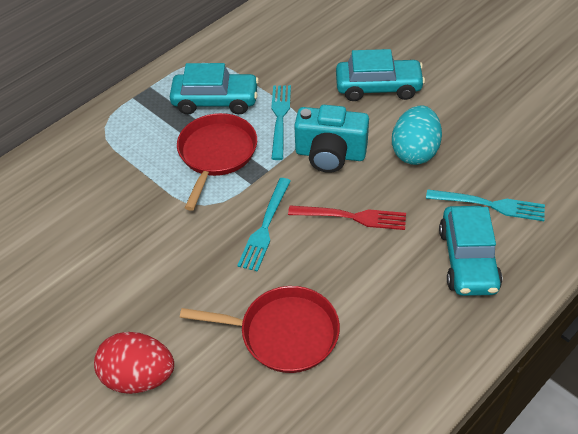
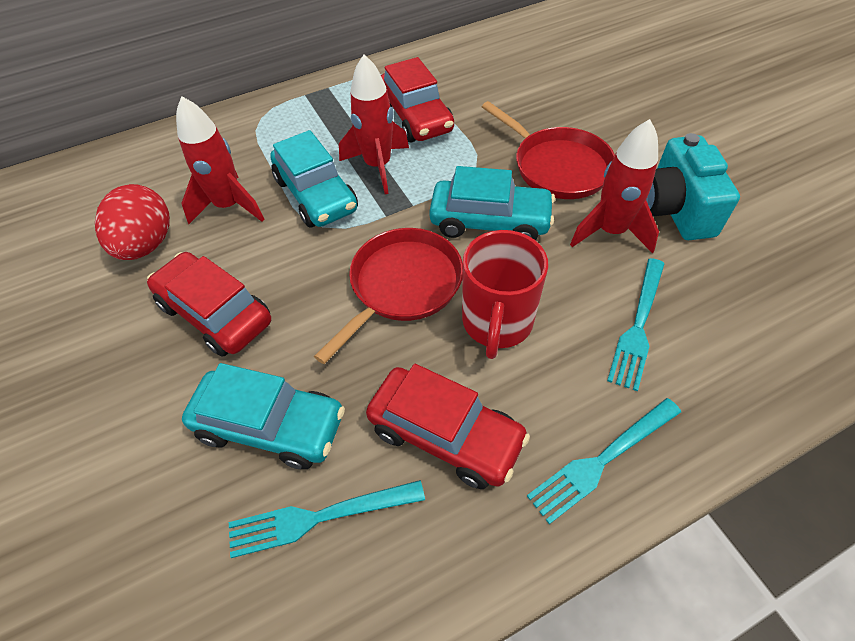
red car: 0 -> 3
red fork: 1 -> 0
red mug: 0 -> 1
red rocket: 0 -> 3
turquoise egg: 1 -> 0

